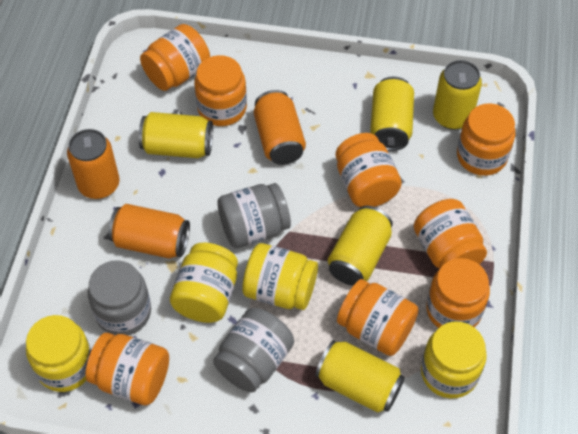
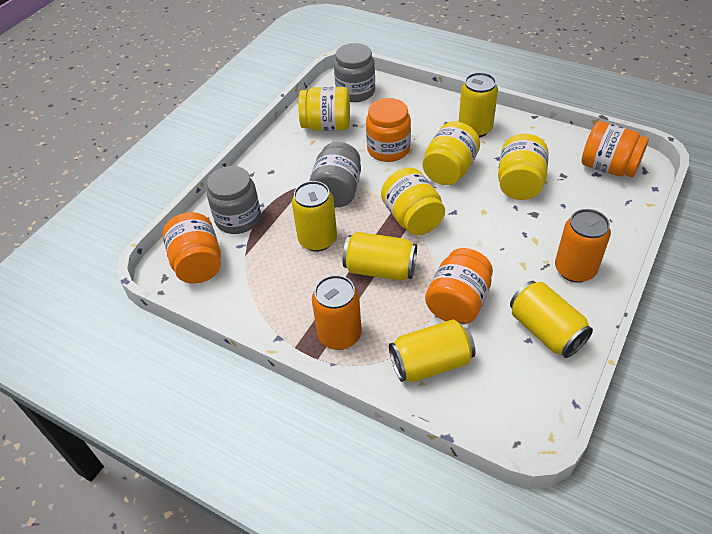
orange can: 3 -> 2
orange jar: 8 -> 4

